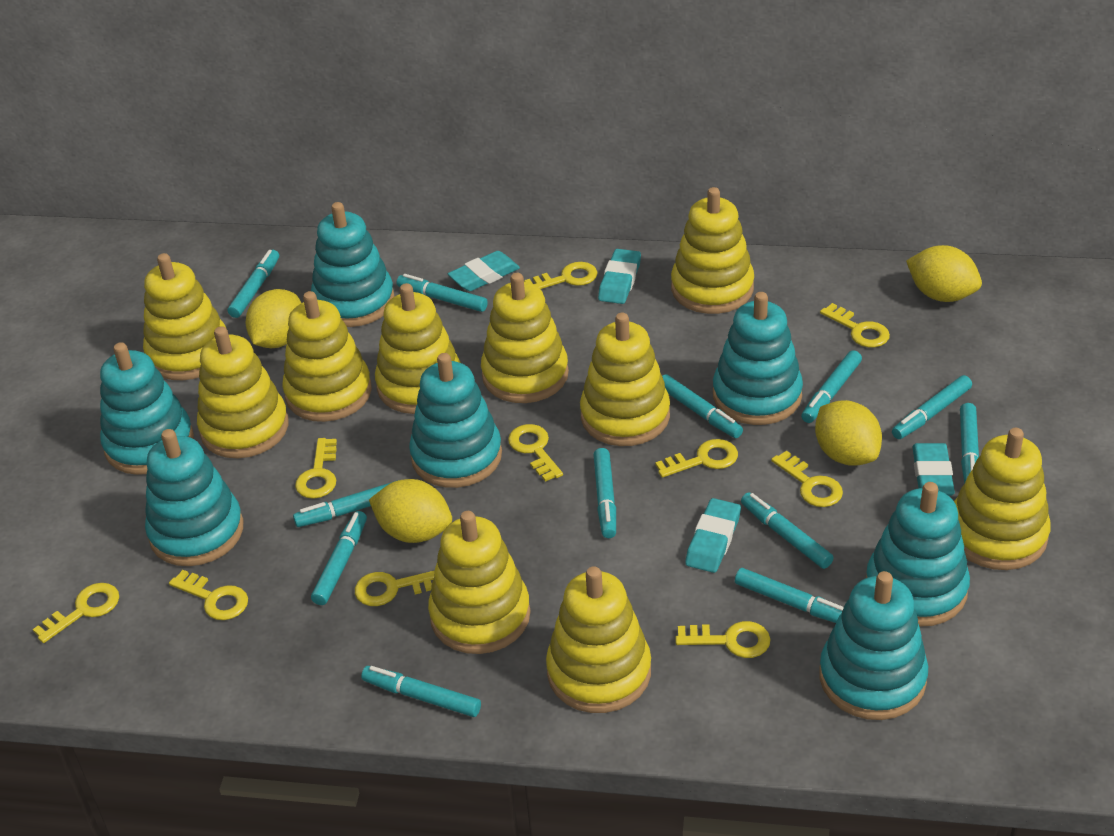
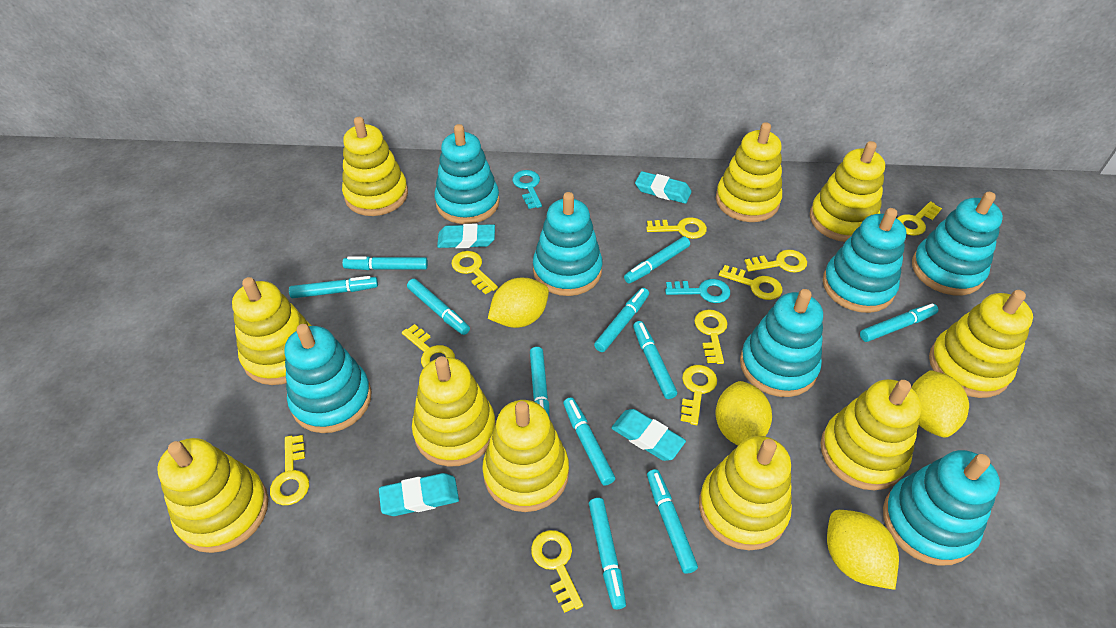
turquoise key: 0 -> 2
turquoise marker: 12 -> 11

